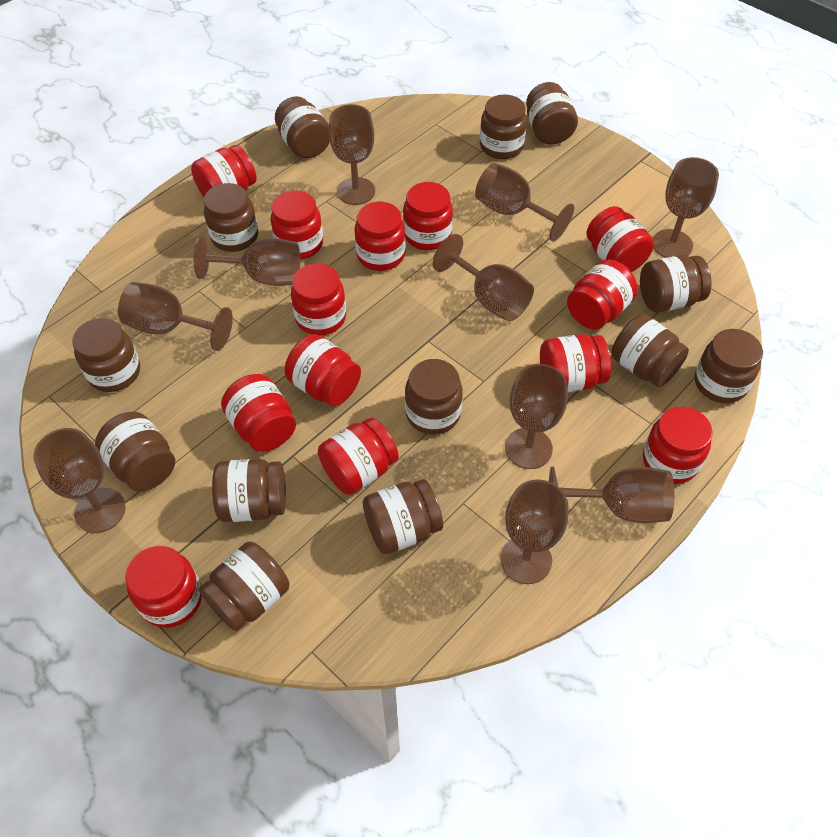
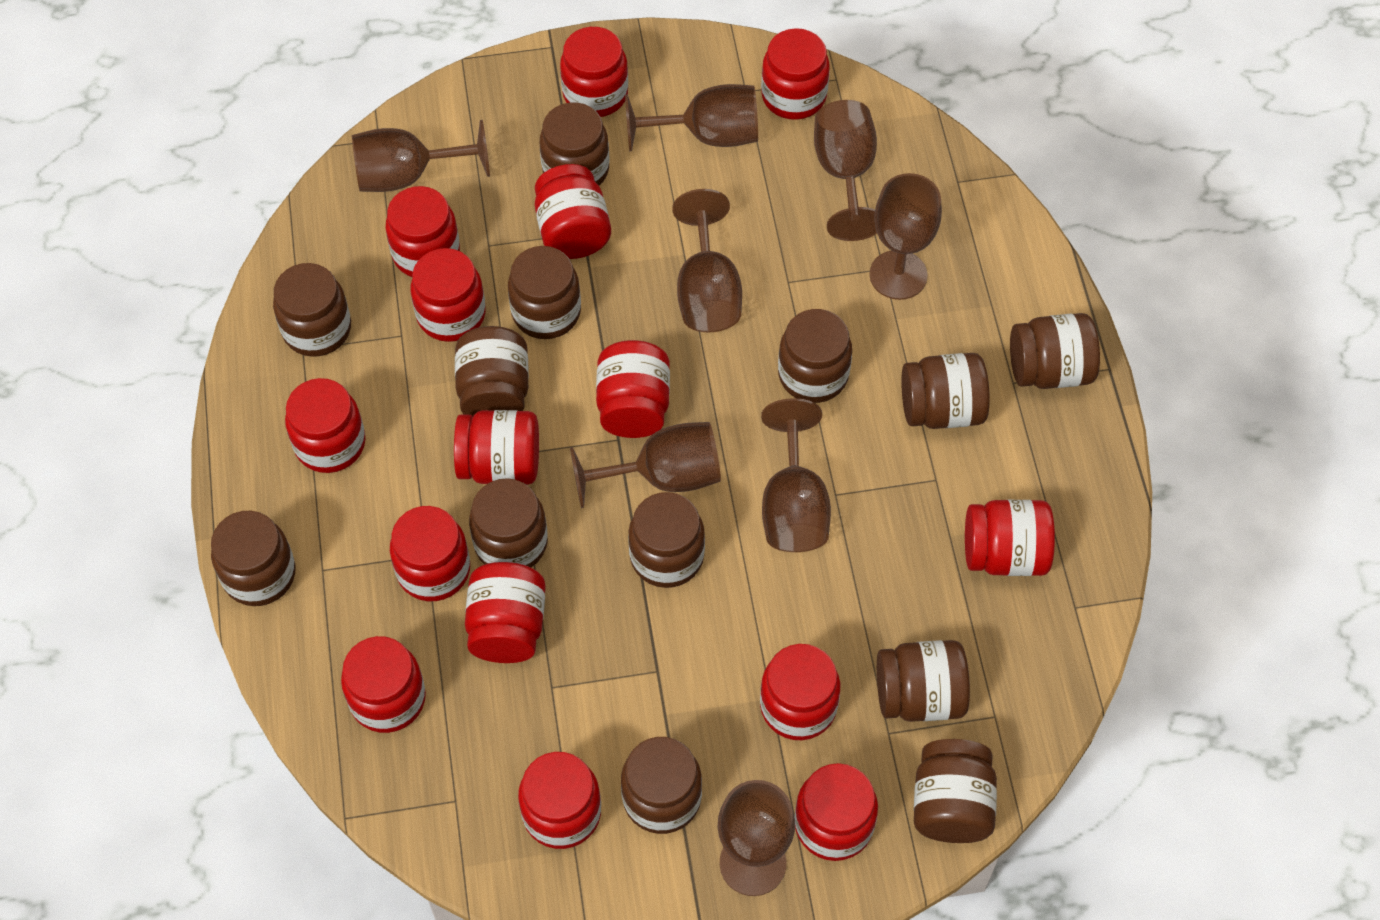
brown goblet: 10 -> 8
red jar: 13 -> 15

